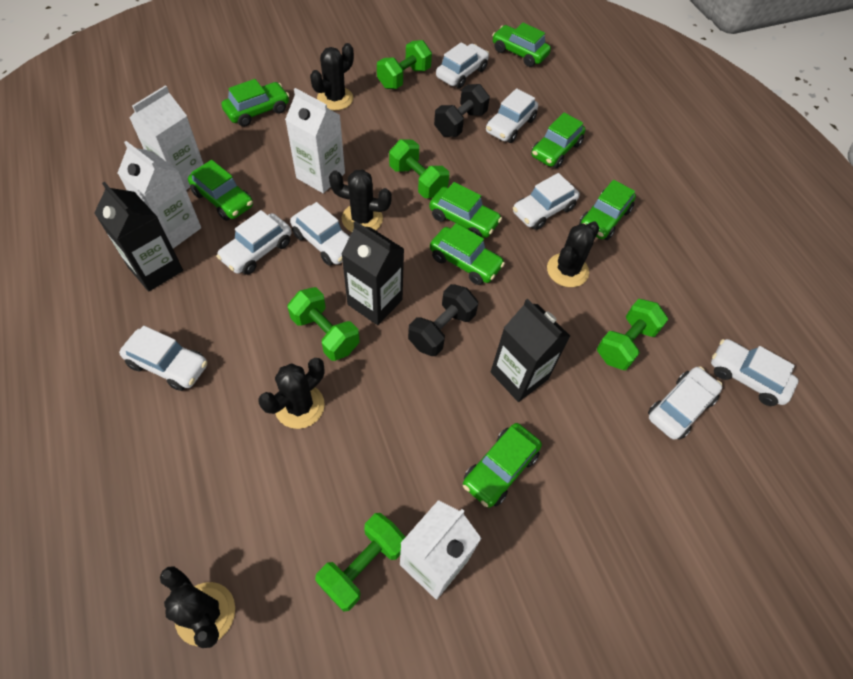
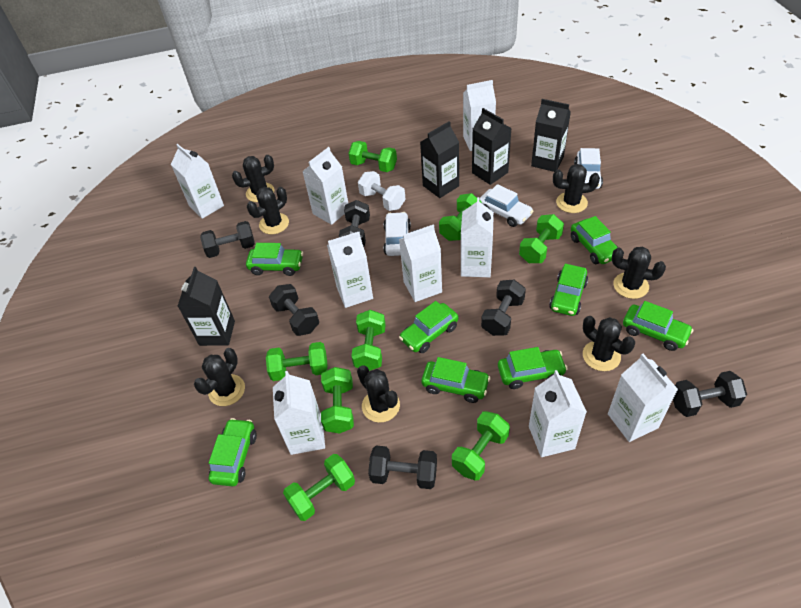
black cactus: 5 -> 7
black carton: 3 -> 4
black dumbbell: 2 -> 6
green dumbbell: 5 -> 8
white car: 8 -> 3
white carton: 4 -> 9
white dumbbell: 0 -> 1

